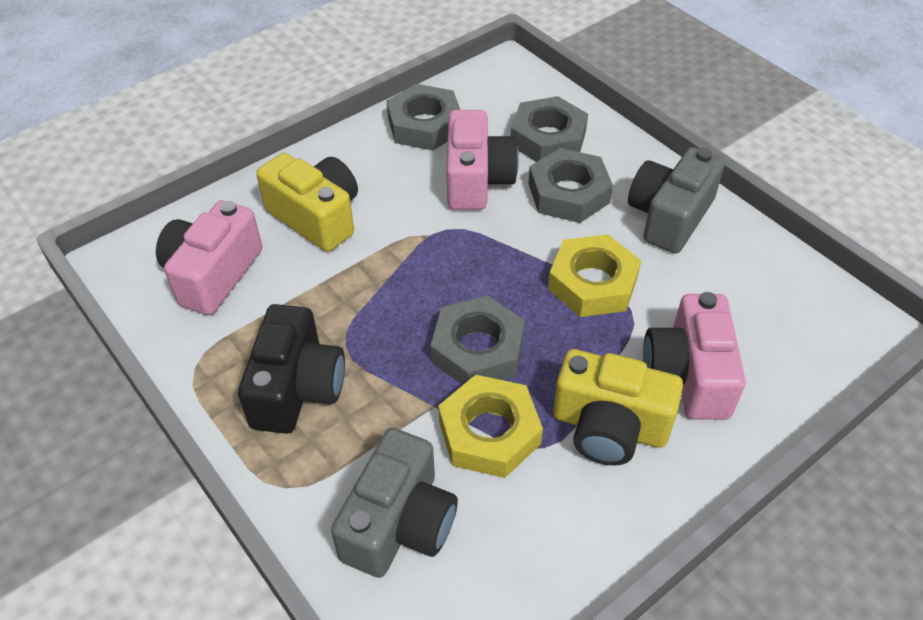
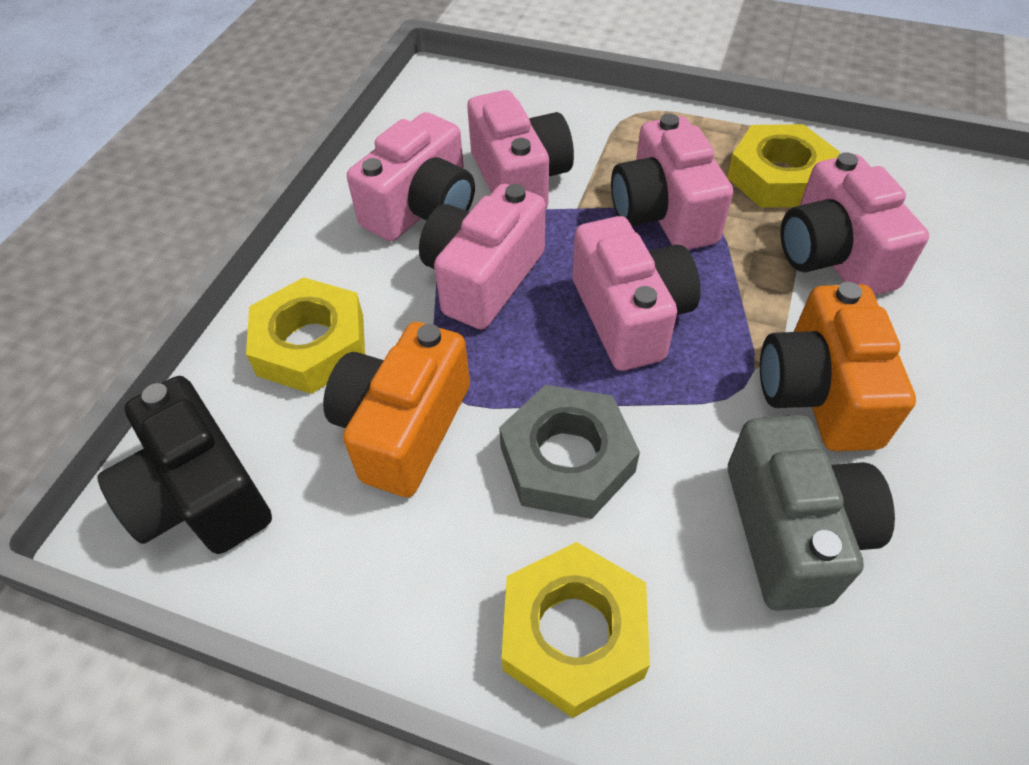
grey camera: 2 -> 1
grey nut: 4 -> 1
orange camera: 0 -> 2
pink camera: 3 -> 6
yellow camera: 2 -> 0
yellow nut: 2 -> 3

